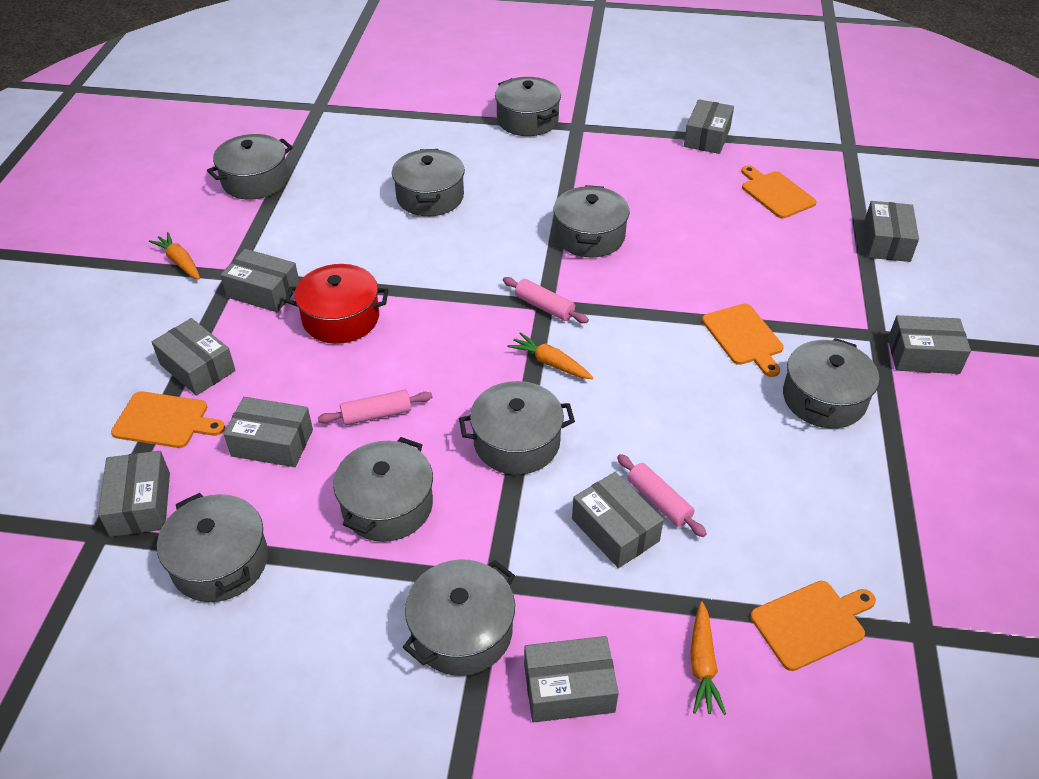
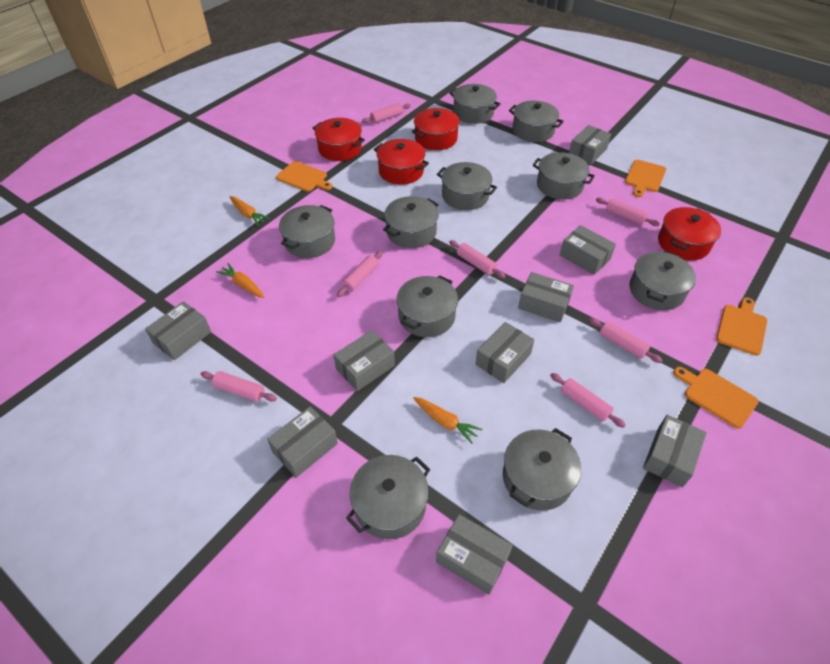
grey pot: 9 -> 10
pink rolling pin: 3 -> 7
red pot: 1 -> 4

